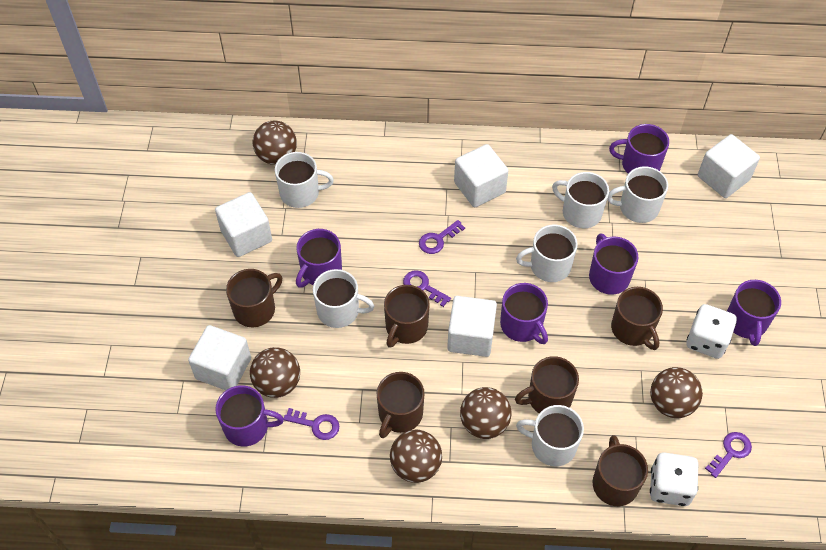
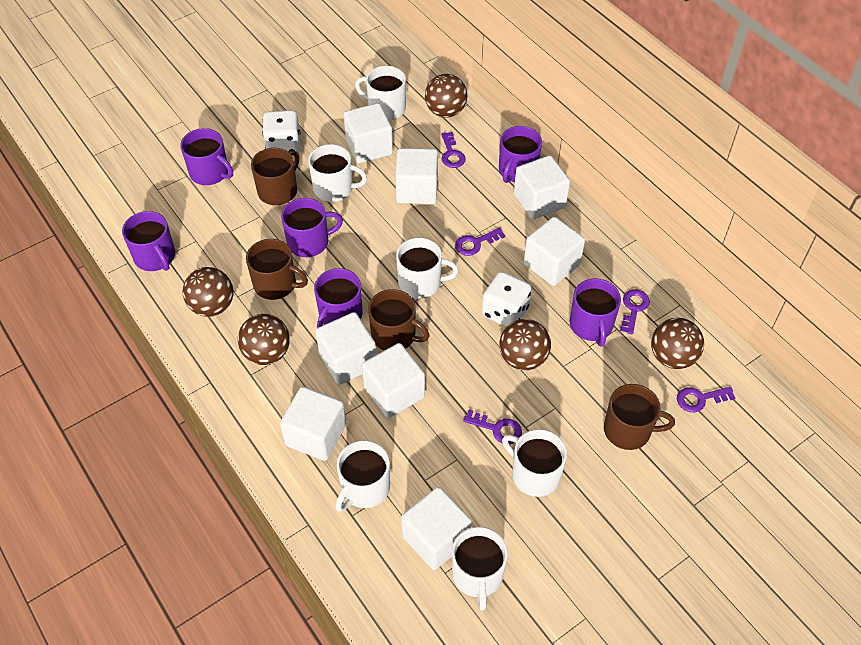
brown mug: 6 -> 4
purple key: 4 -> 5
white cube: 5 -> 8

